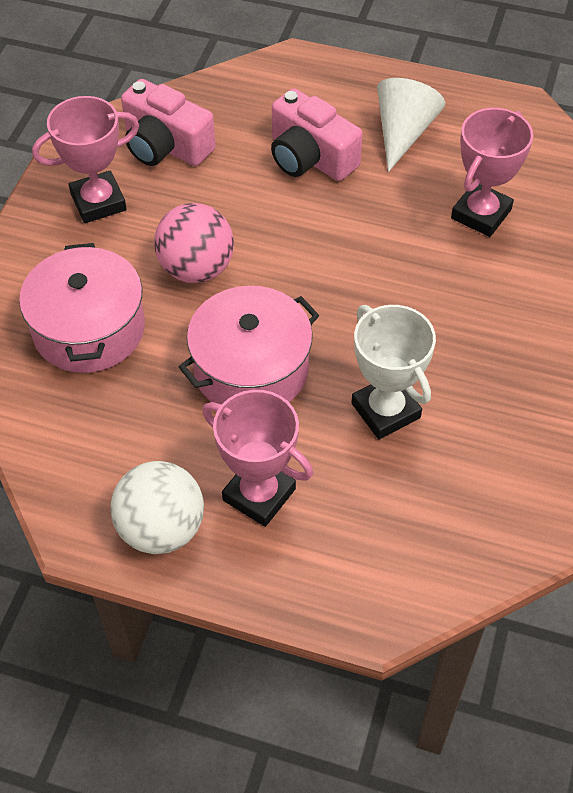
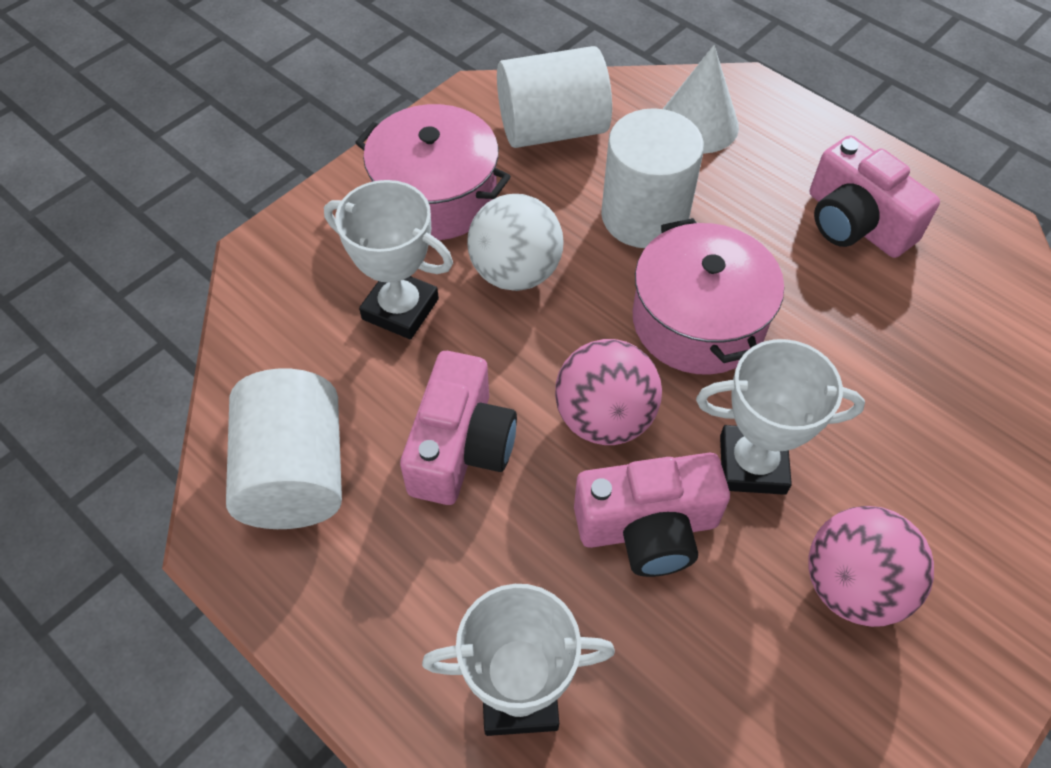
pink ball: 1 -> 2
pink camera: 2 -> 3
pink trophy: 3 -> 0
white cylinder: 0 -> 3
white trophy: 1 -> 3

